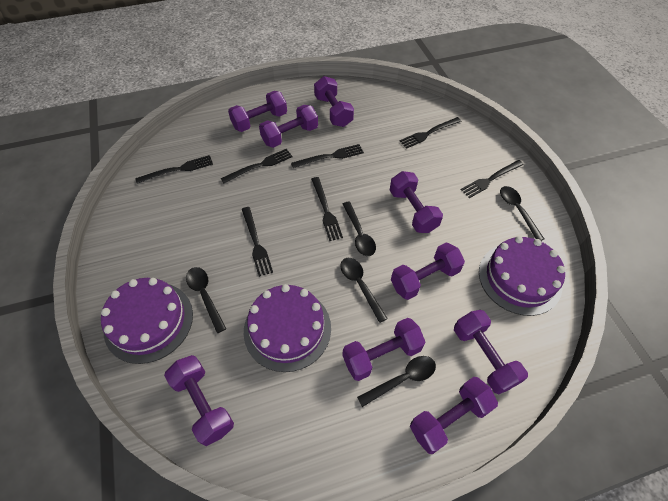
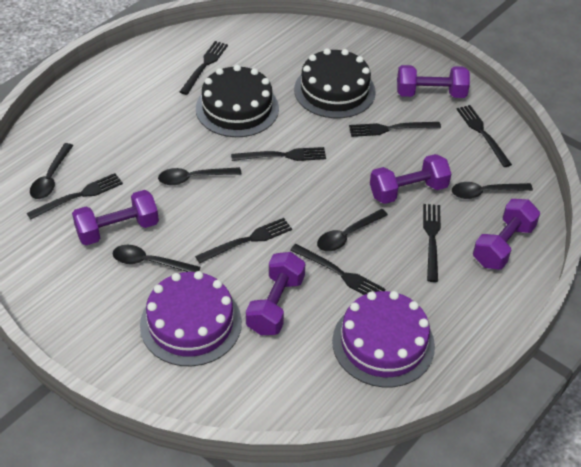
black cake: 0 -> 2
black fork: 7 -> 8
purple cake: 3 -> 2
purple dumbbell: 9 -> 5

